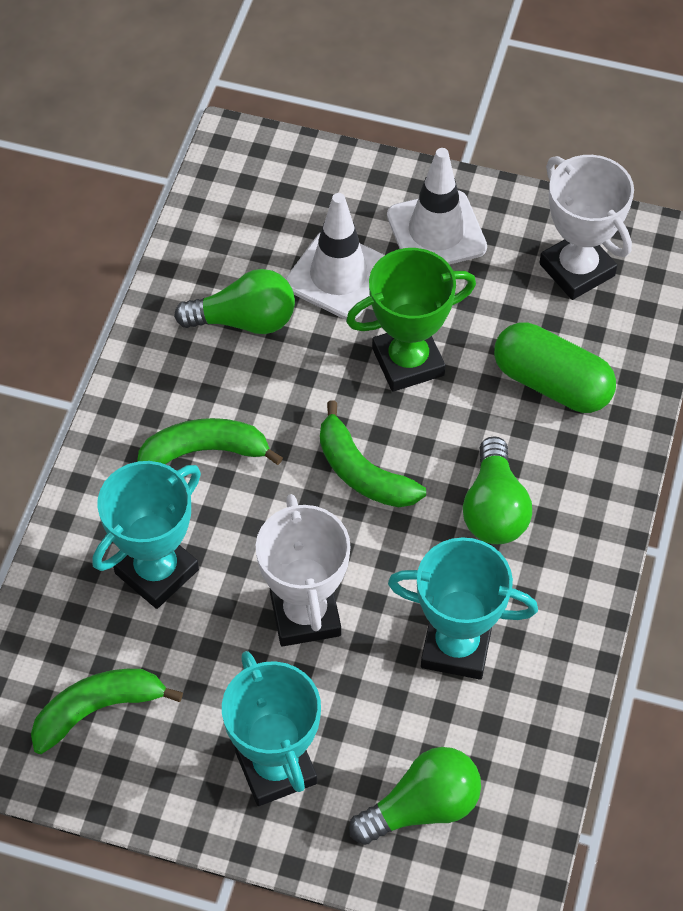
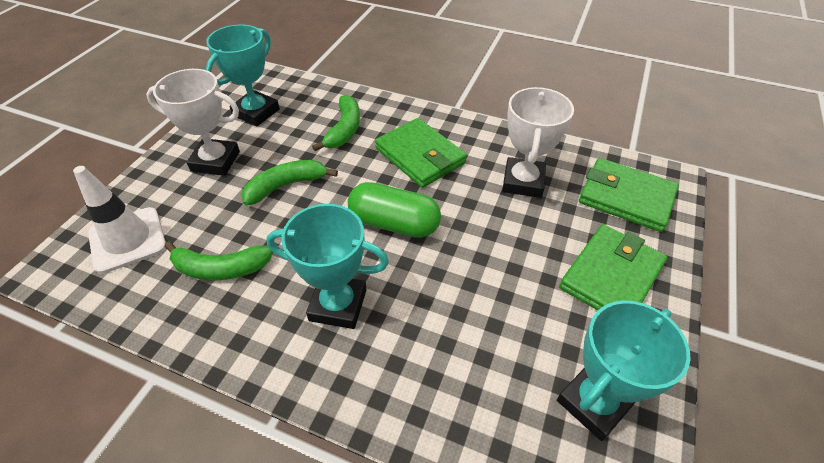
green light bulb: 3 -> 0
green trophy: 1 -> 0
green wallet: 0 -> 3
white traffic cone: 2 -> 1

